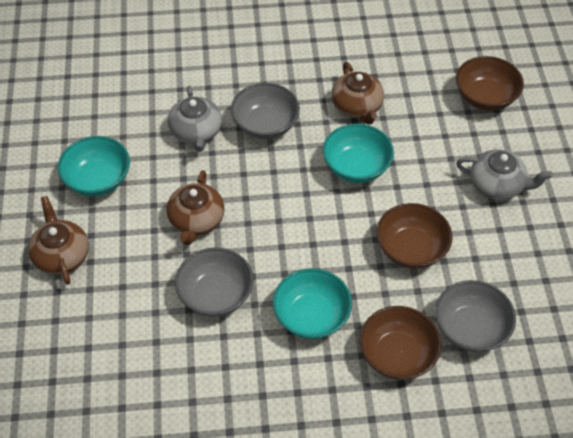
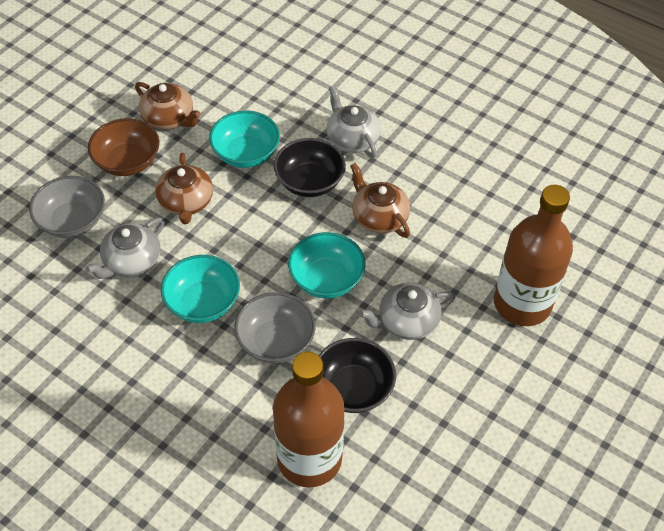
black bowl: 0 -> 2
brown bottle: 0 -> 2
brown bowl: 3 -> 1
grey bowl: 3 -> 2
grey teapot: 2 -> 3

